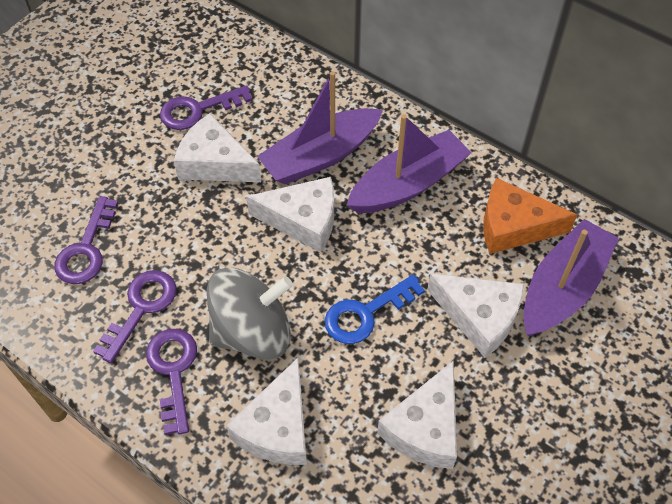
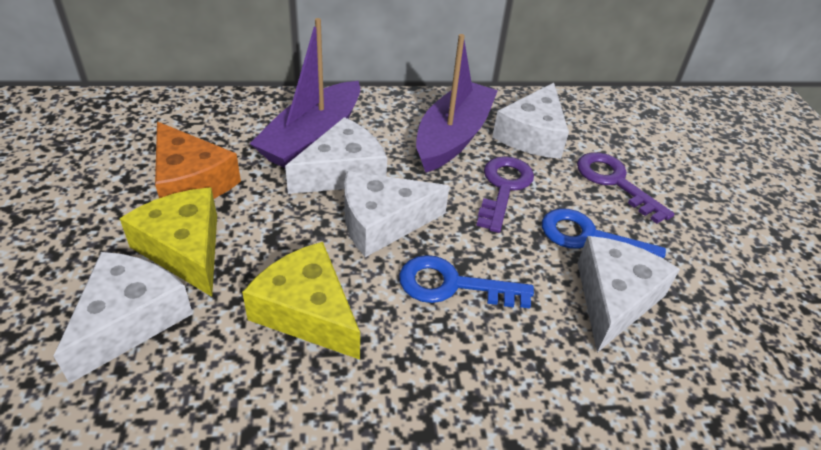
blue key: 1 -> 2
grey spinning top: 1 -> 0
purple boat: 3 -> 2
purple key: 4 -> 2
yellow cheese: 0 -> 2

